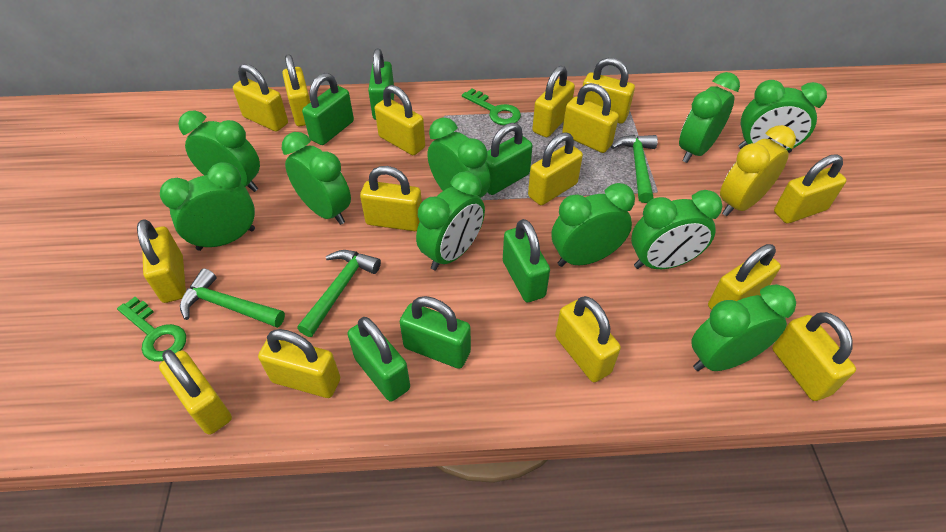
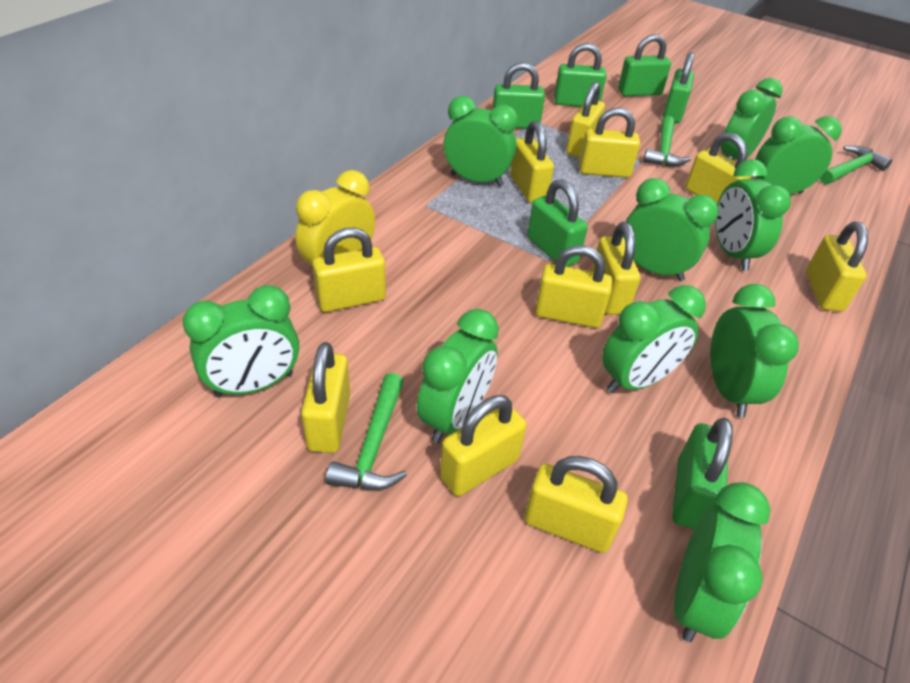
green key: 2 -> 0
yellow padlock: 15 -> 11

